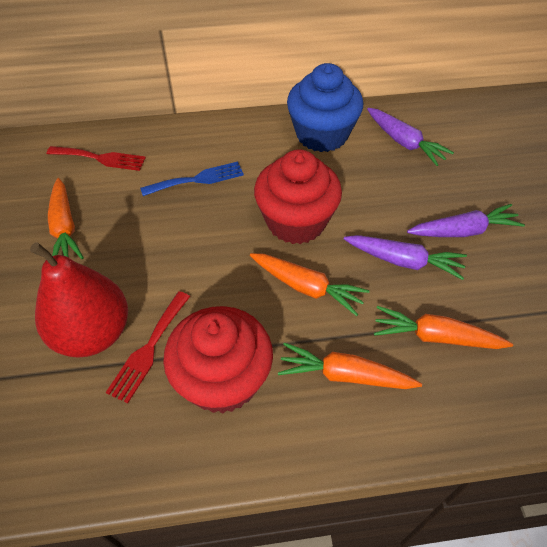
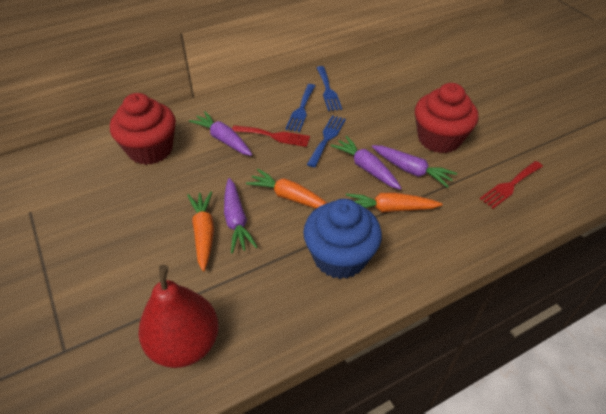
blue fork: 1 -> 3
orange carrot: 4 -> 3
purple carrot: 3 -> 4

